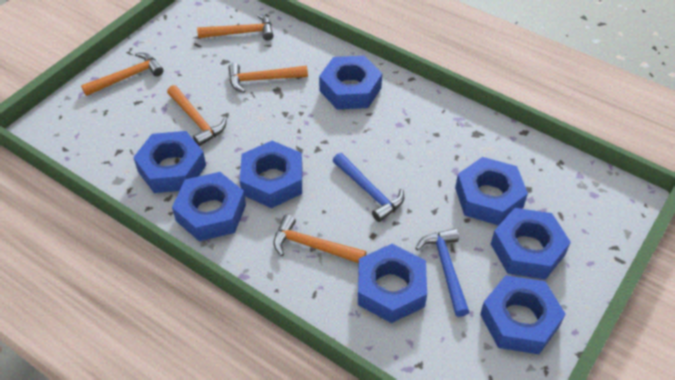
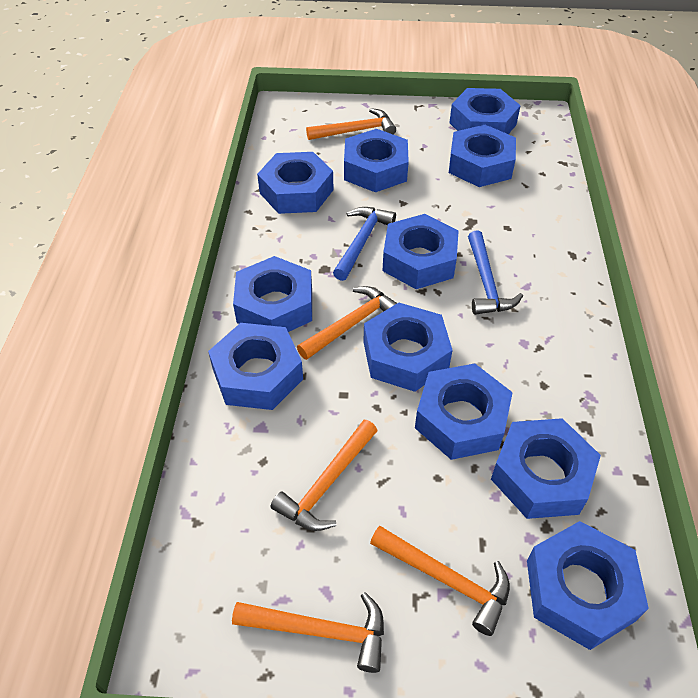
blue nut: 8 -> 11

